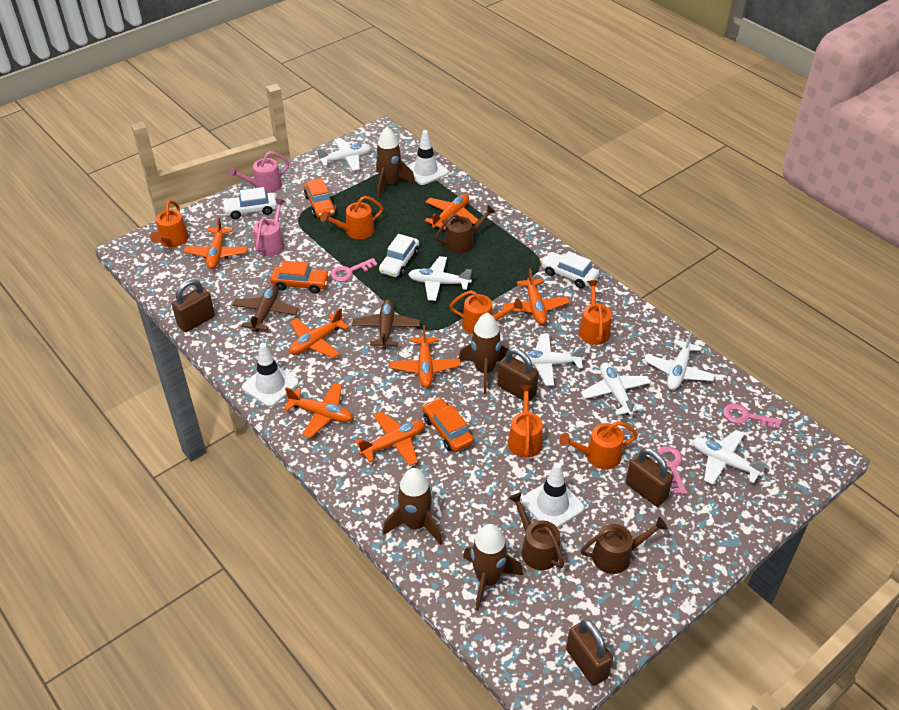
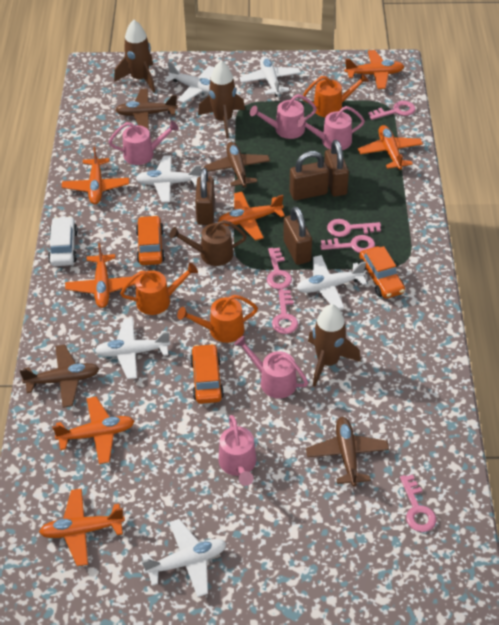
brown plane: 2 -> 4
brown rocket: 4 -> 3
brown watering can: 3 -> 1
orange watering can: 6 -> 3
pink key: 3 -> 6
pink watering can: 2 -> 5
white car: 3 -> 1
white traffic cone: 3 -> 0

